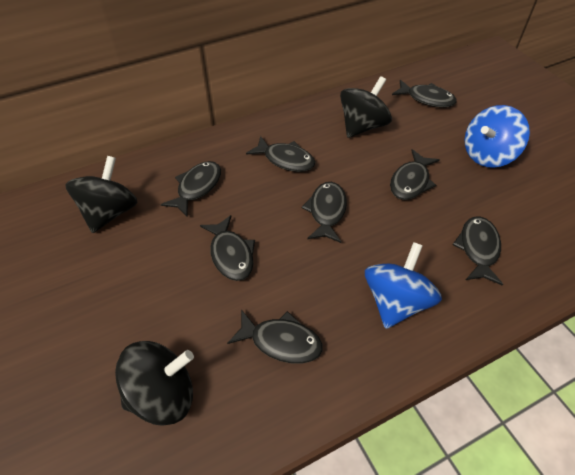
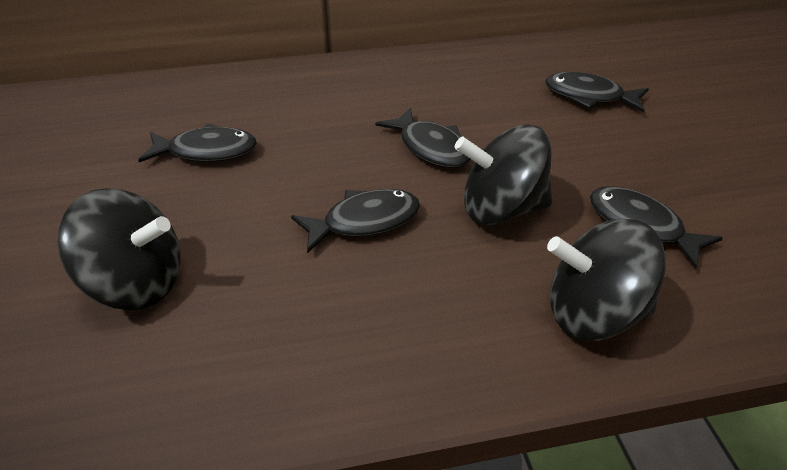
black fish: 8 -> 5
blue spinning top: 2 -> 0

